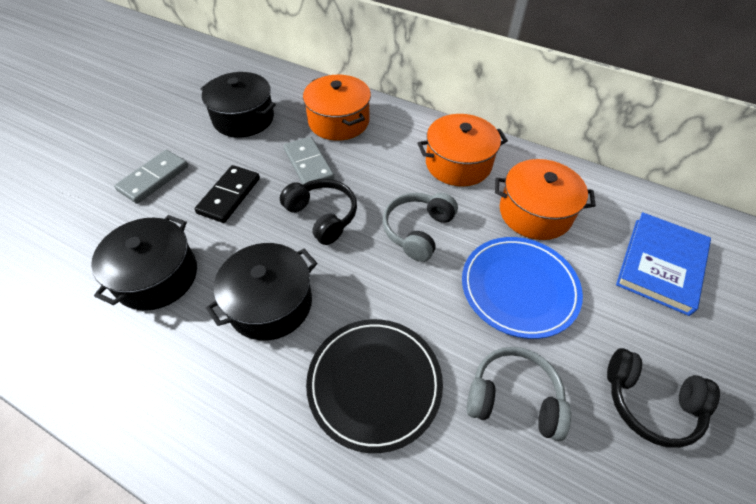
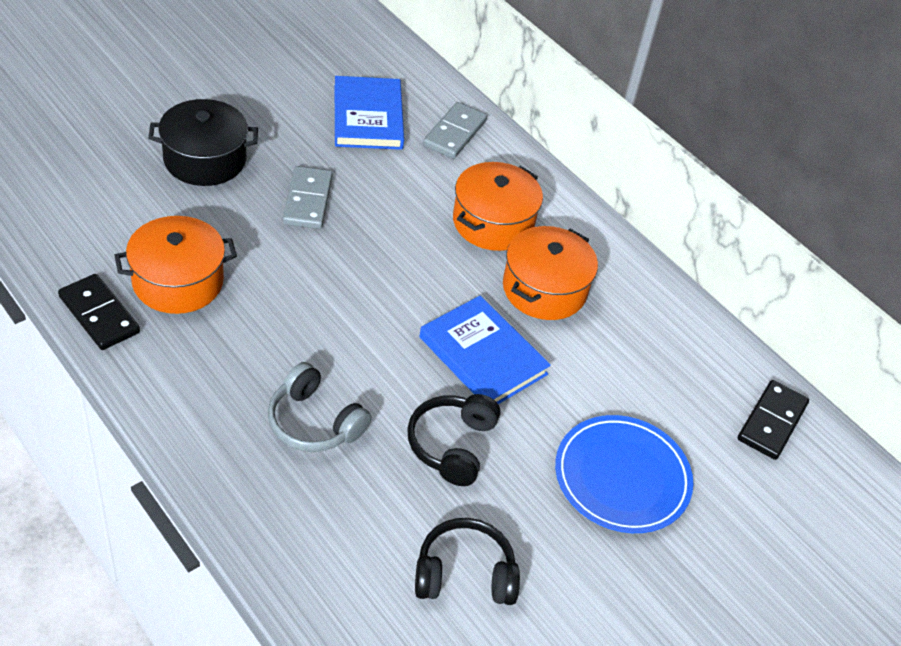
black domino: 1 -> 2
black plate: 1 -> 0
black pot: 3 -> 1
blue book: 1 -> 2
grey headphones: 2 -> 1

